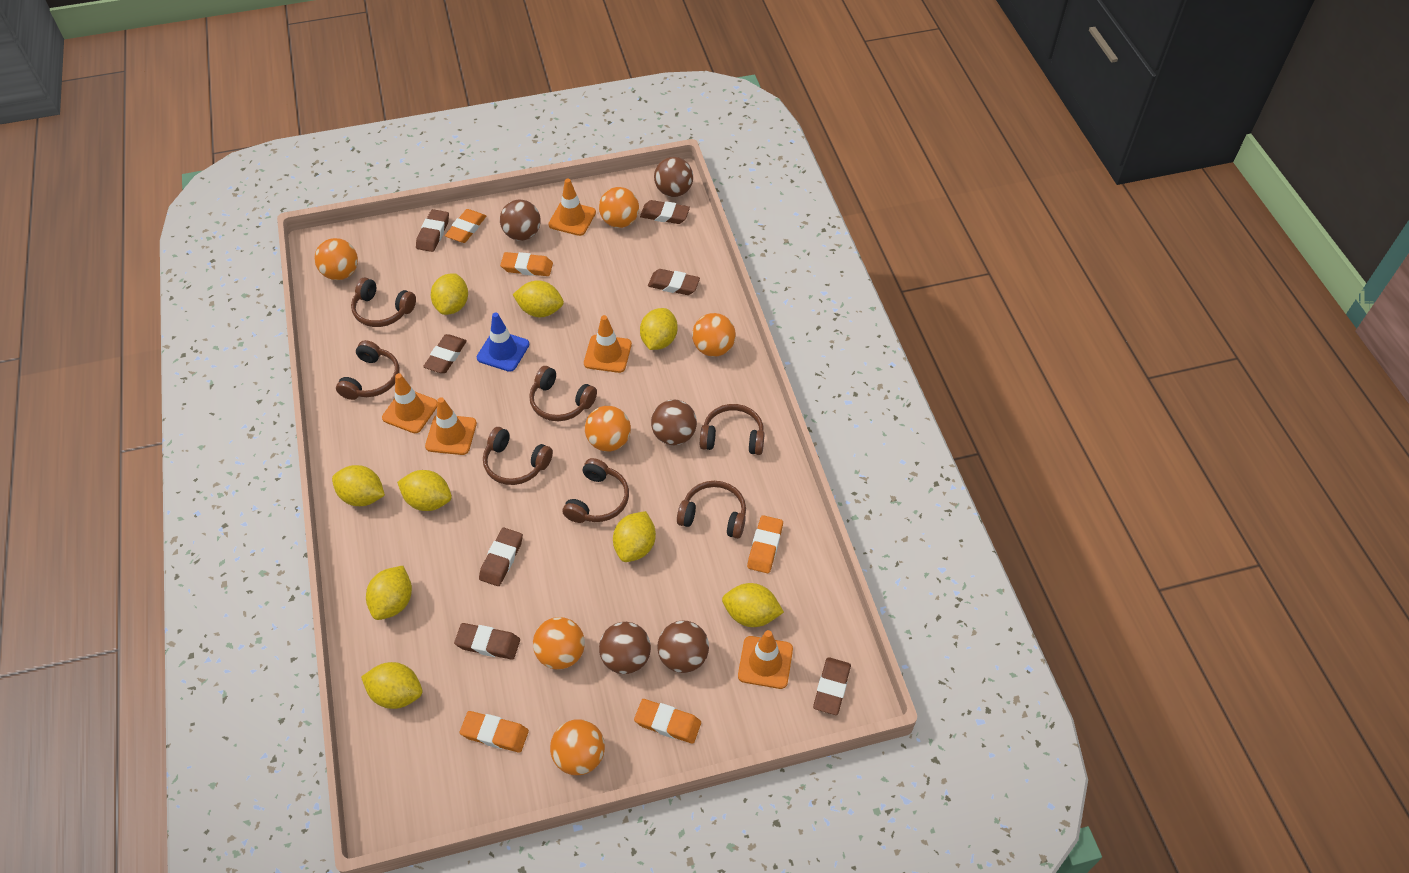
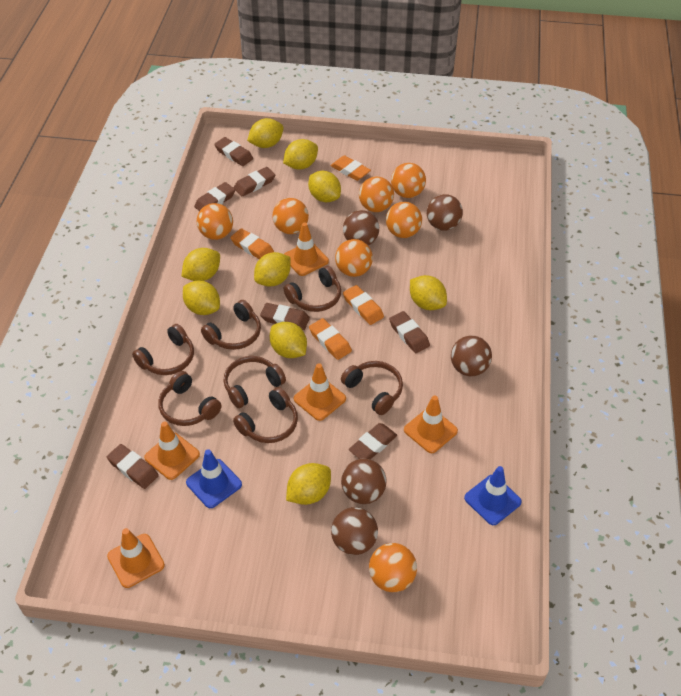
blue traffic cone: 1 -> 2
orange ball: 6 -> 7
orange eraser: 5 -> 4

